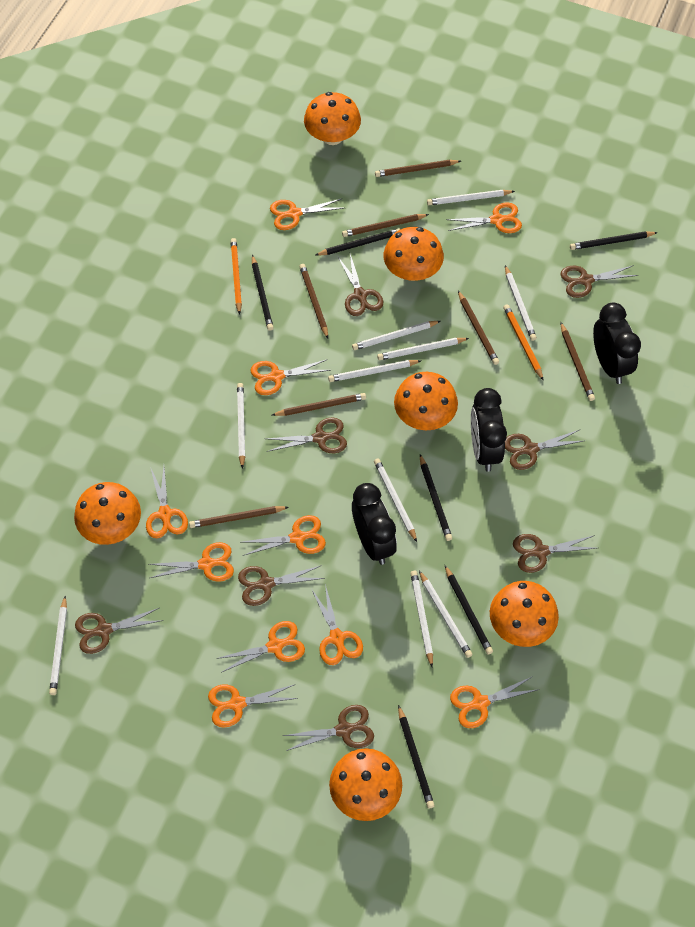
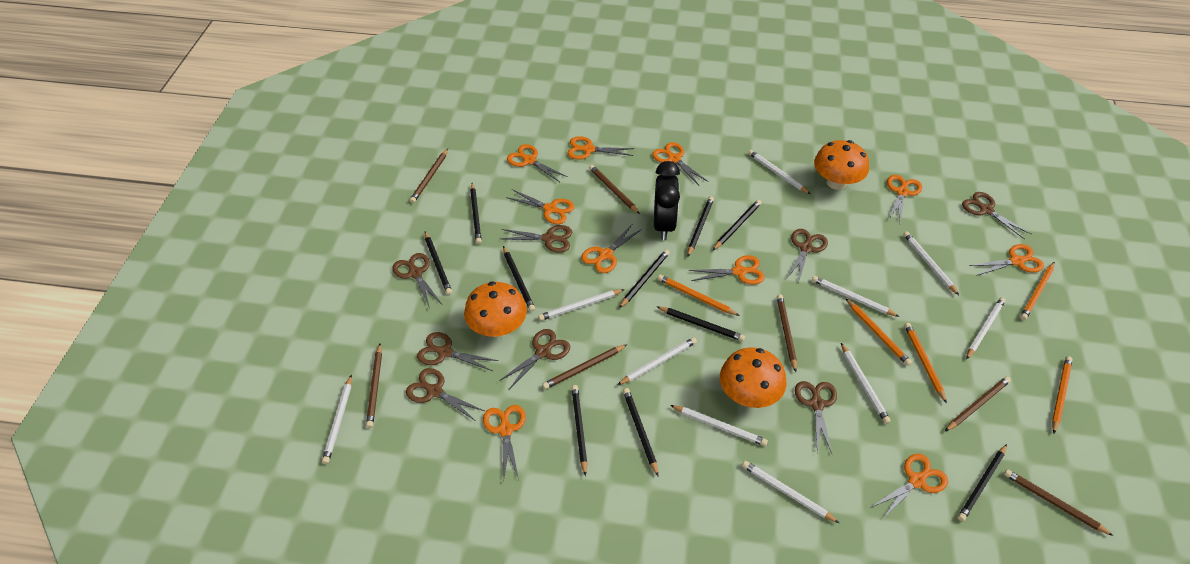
black clock: 3 -> 1
black pencil: 6 -> 10
orange mushroom: 6 -> 3
orange pencil: 2 -> 5

